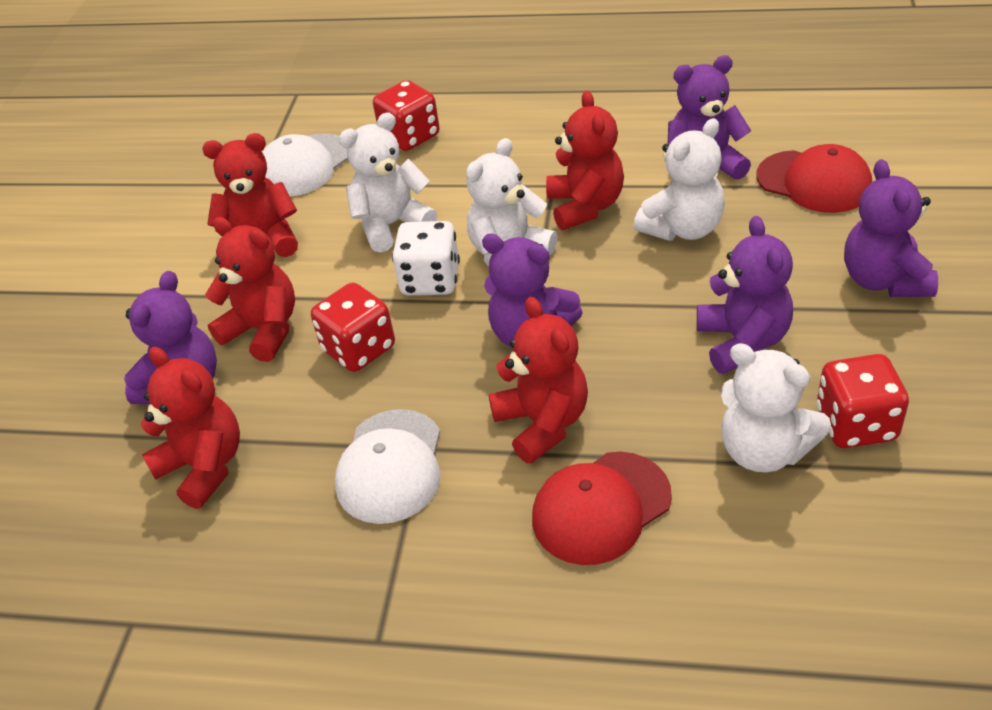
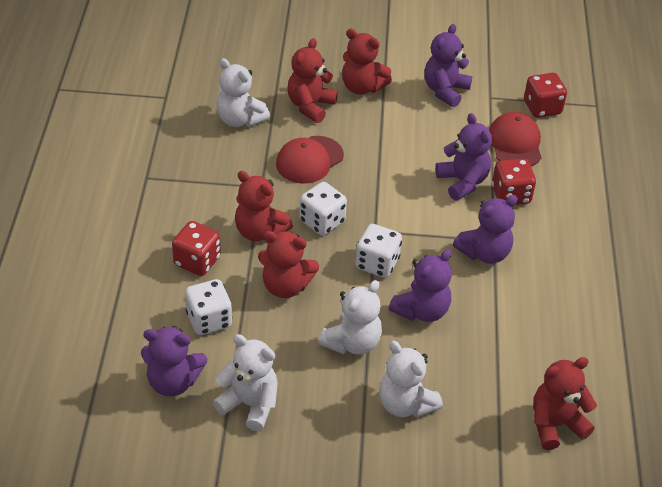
white cap: 2 -> 0
white dice: 1 -> 3

